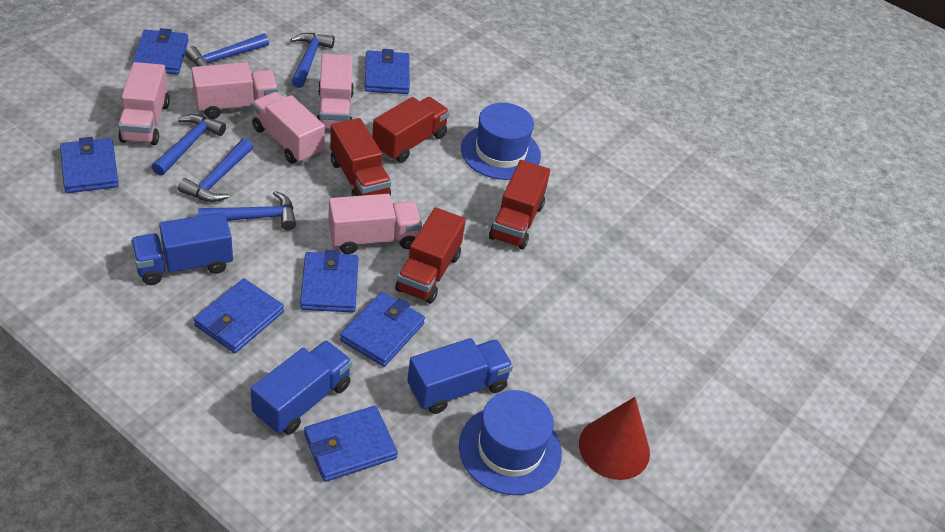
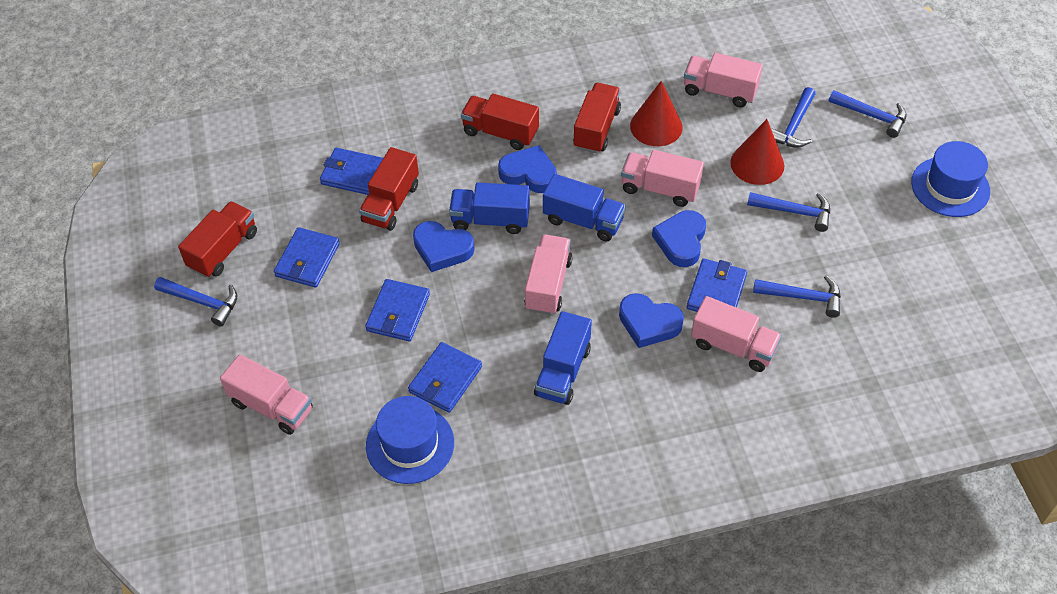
blue heart: 0 -> 4
blue wallet: 7 -> 5
red cone: 1 -> 2

